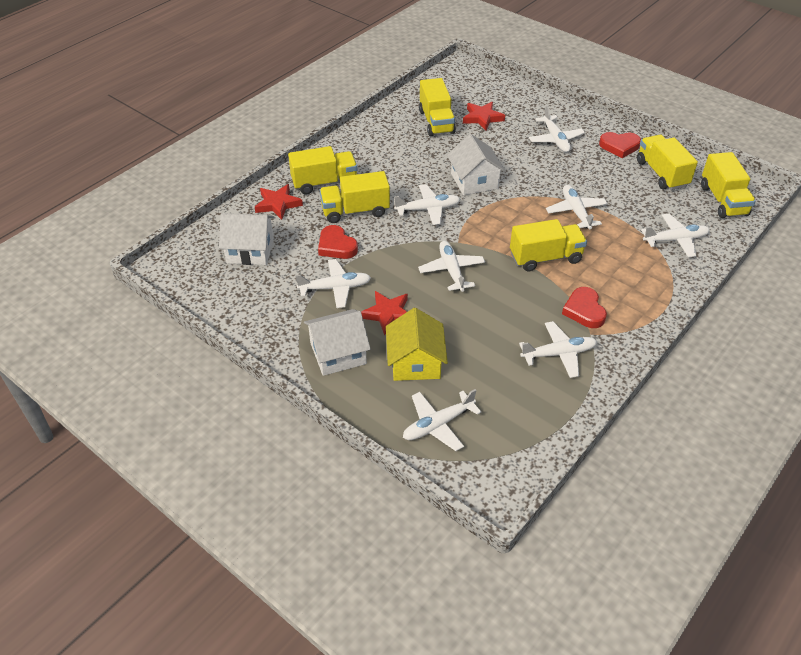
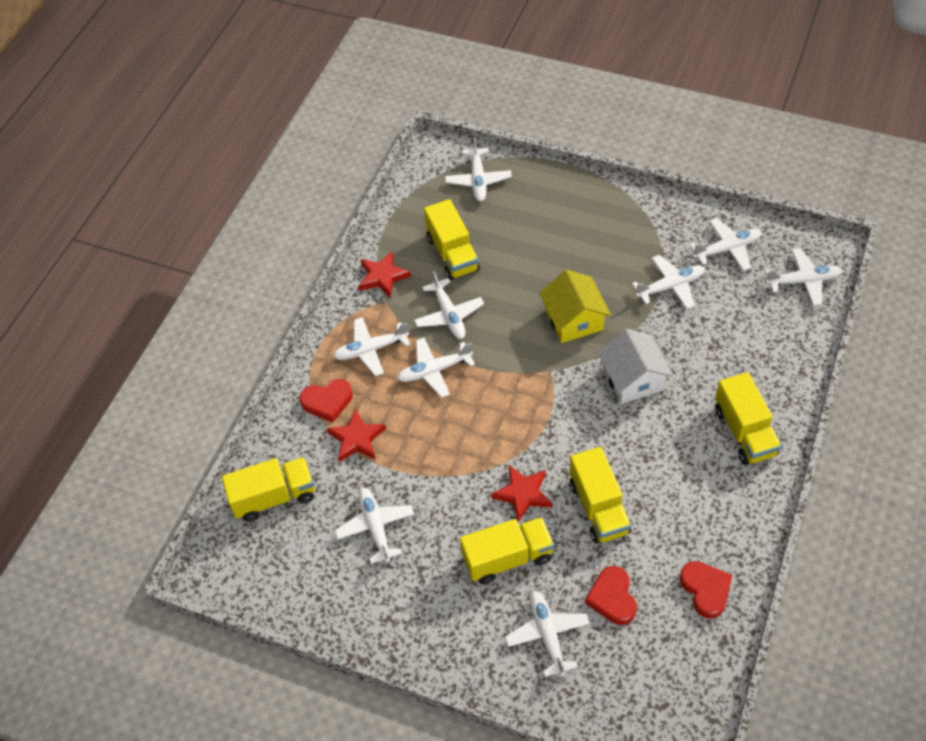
white house: 3 -> 1
white plane: 8 -> 9
yellow truck: 6 -> 5

